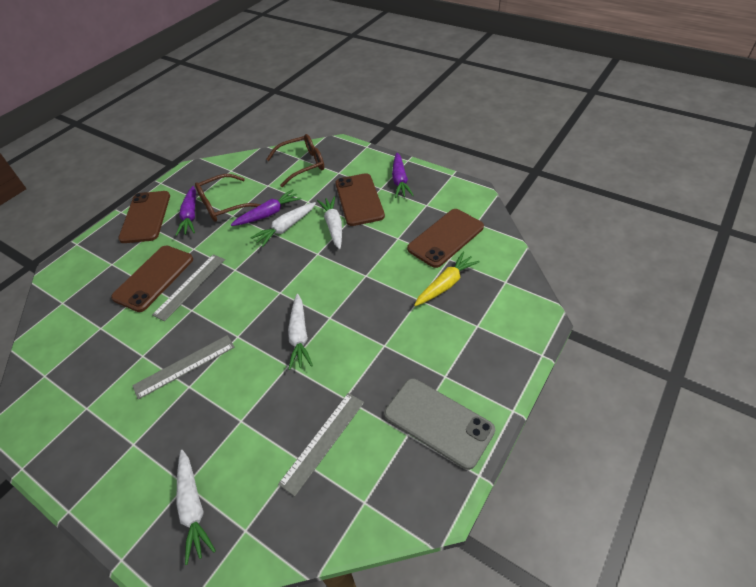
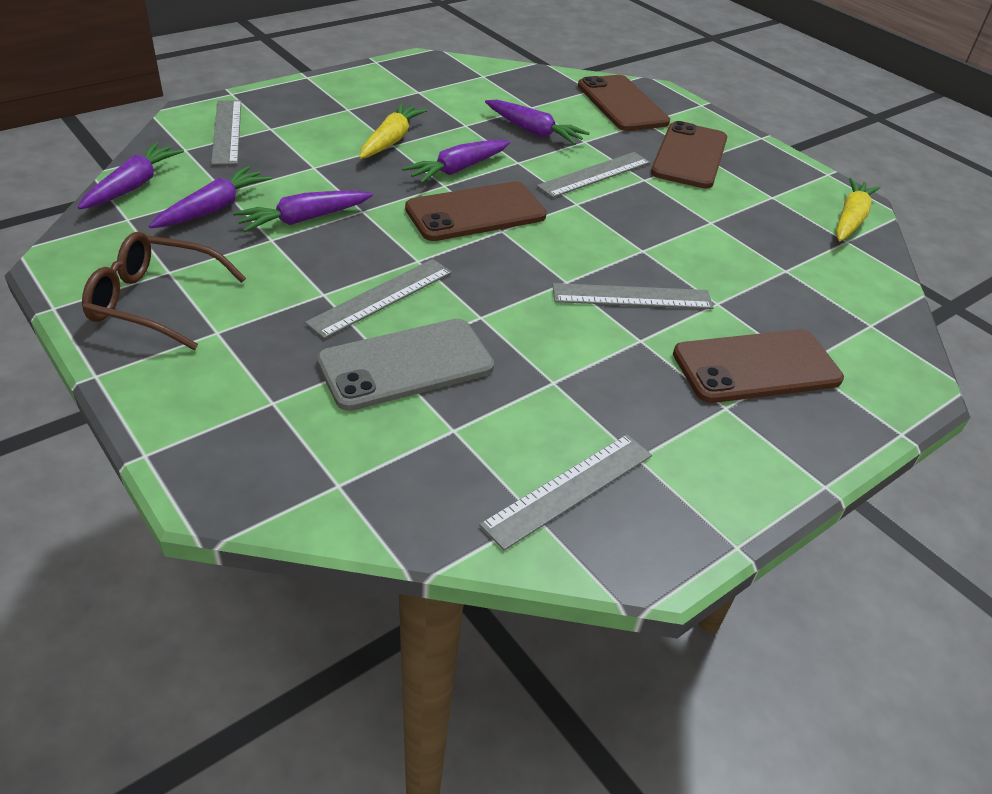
brown glasses: 2 -> 1
grey ruler: 3 -> 5
purple carrot: 3 -> 5
white carrot: 4 -> 0
yellow carrot: 1 -> 2

